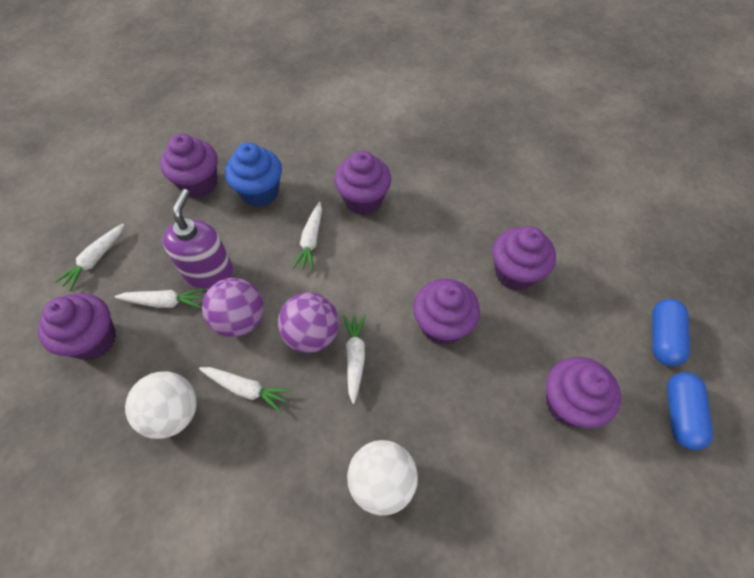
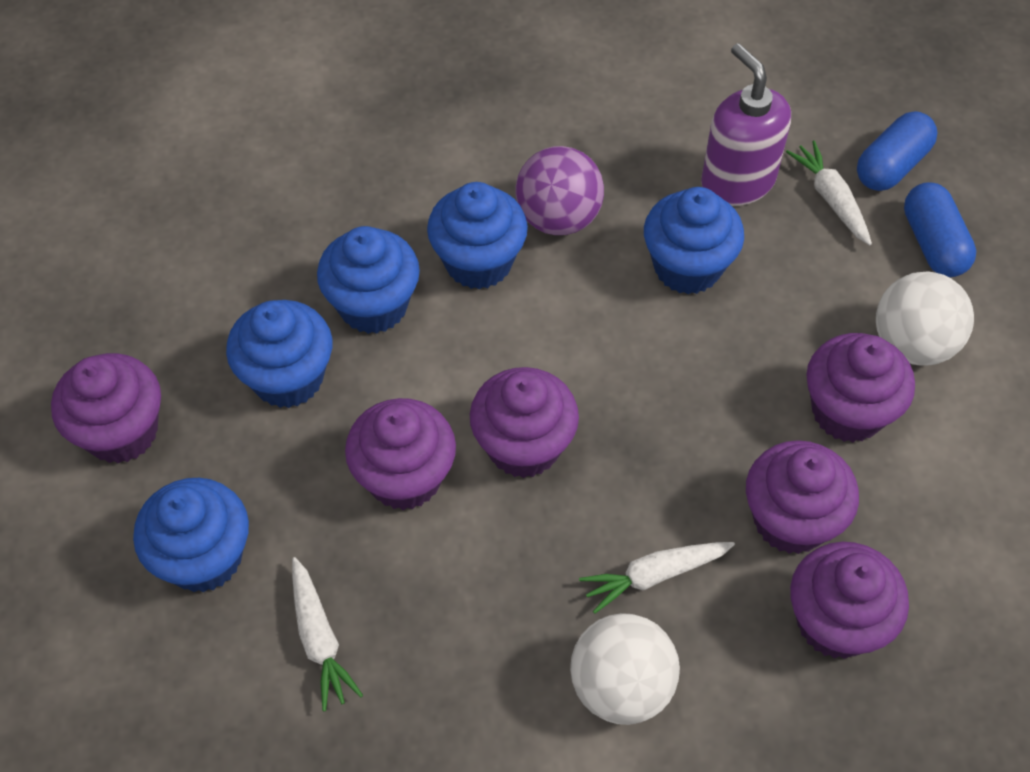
blue cupcake: 1 -> 5
purple ball: 2 -> 1
white carrot: 5 -> 3

